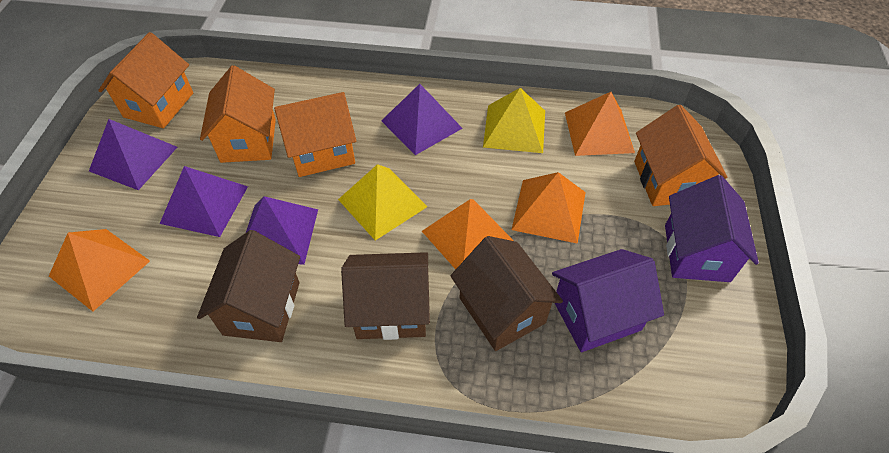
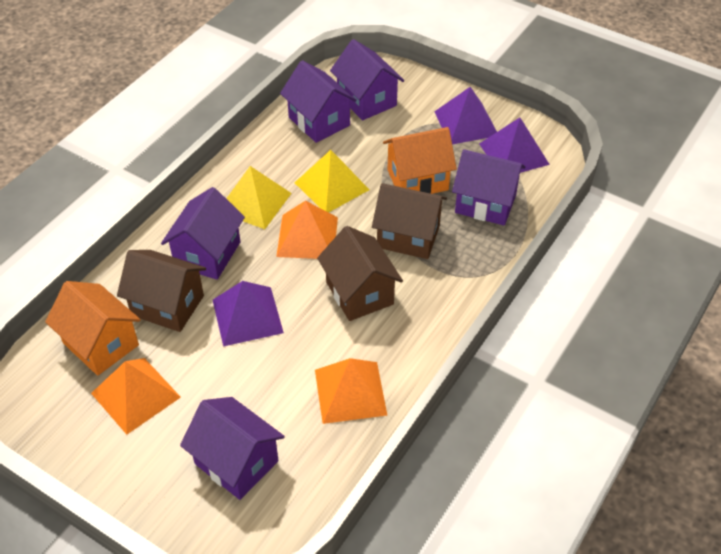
orange house: 4 -> 2
orange pyramid: 4 -> 3
purple house: 2 -> 5
purple pyramid: 4 -> 3

